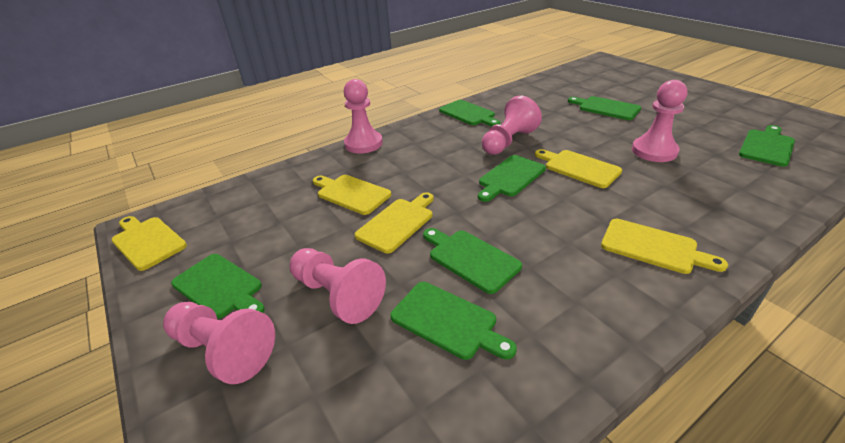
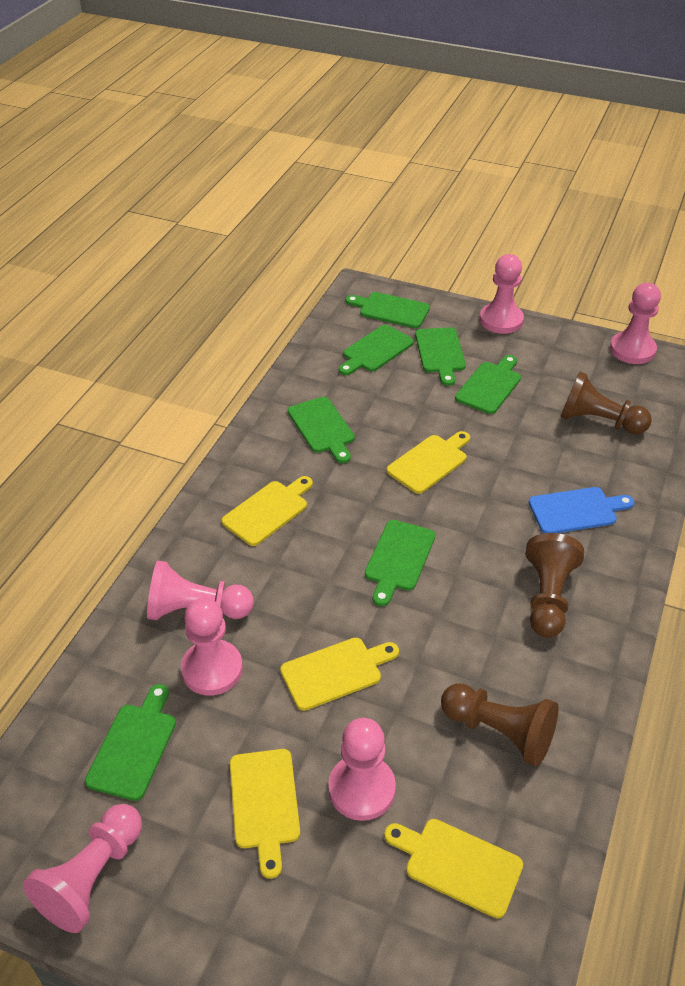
blue cutting board: 0 -> 1
brown pawn: 0 -> 3
pink pawn: 5 -> 6

